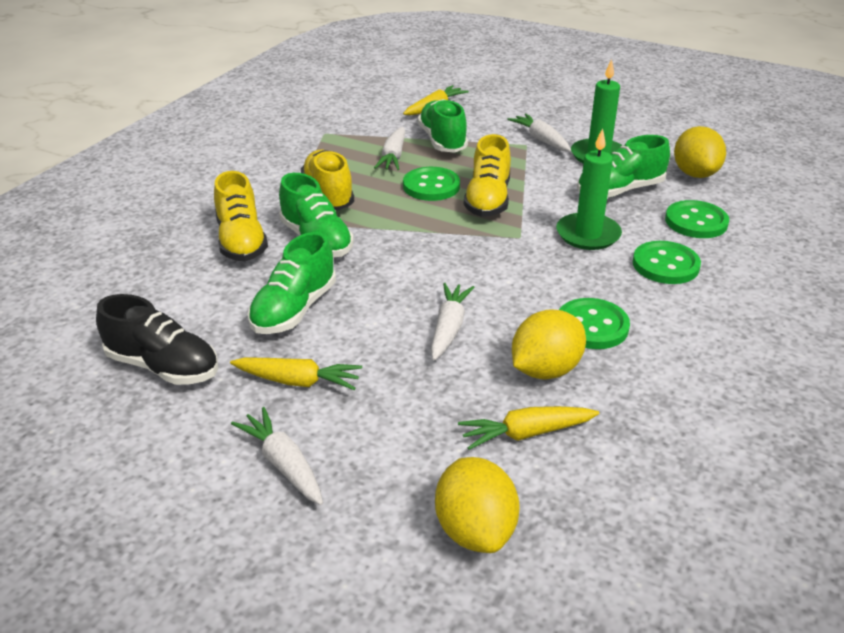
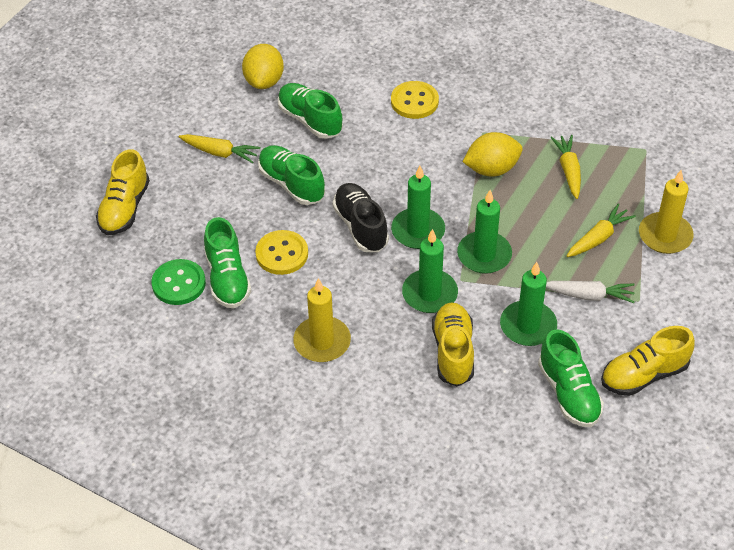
green button: 4 -> 1
green candle: 2 -> 4
white carrot: 4 -> 1
yellow button: 0 -> 2
yellow candle: 0 -> 2
yellow lemon: 3 -> 2

